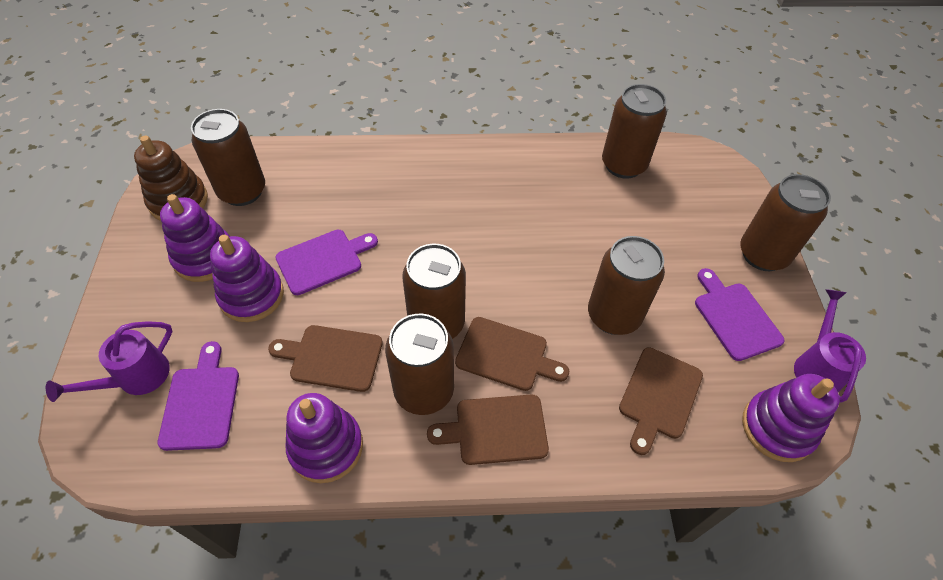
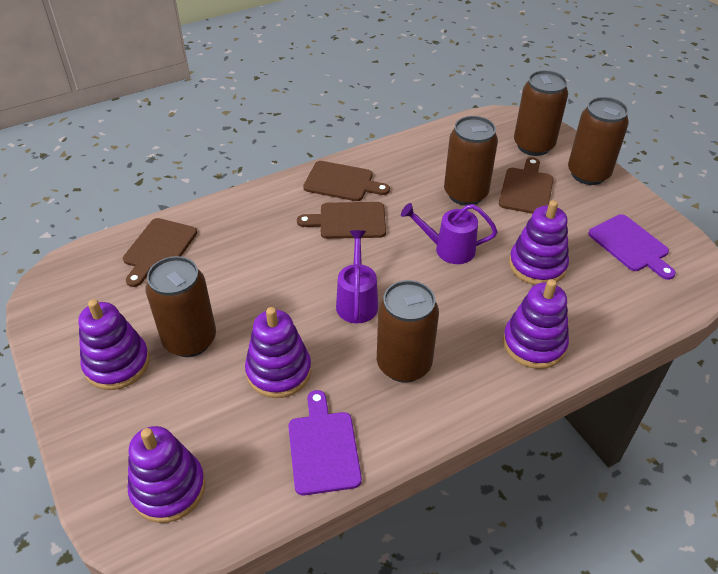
brown can: 6 -> 5
brown stacking toy: 1 -> 0
purple cutting board: 3 -> 2
purple stacking toy: 4 -> 5

